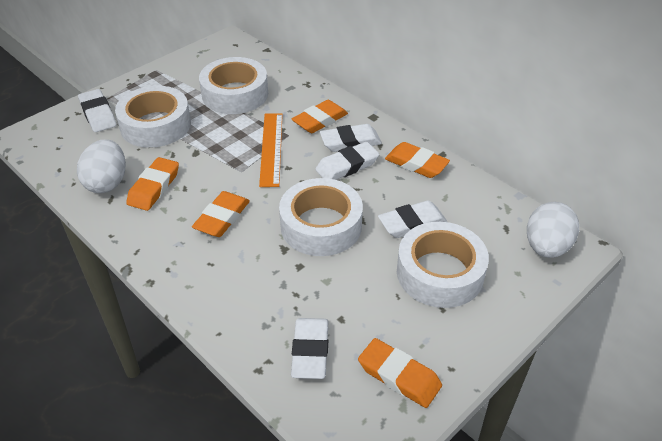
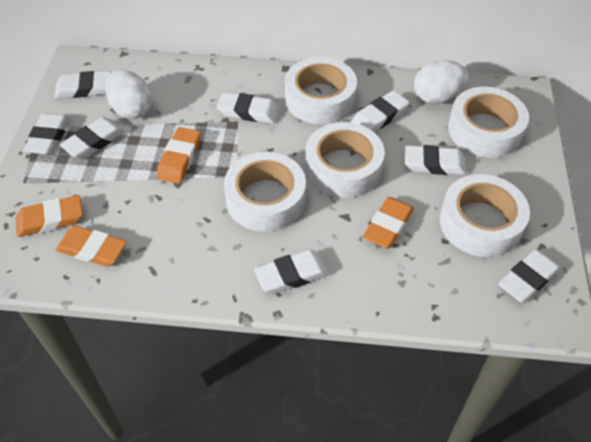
orange eraser: 5 -> 4
orange ruler: 1 -> 0
white eraser: 5 -> 8
white tape: 4 -> 5

